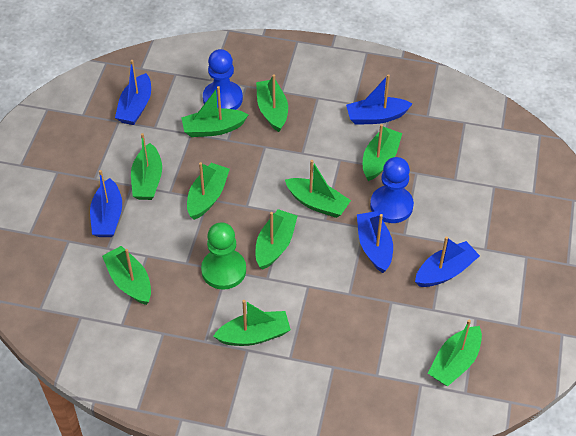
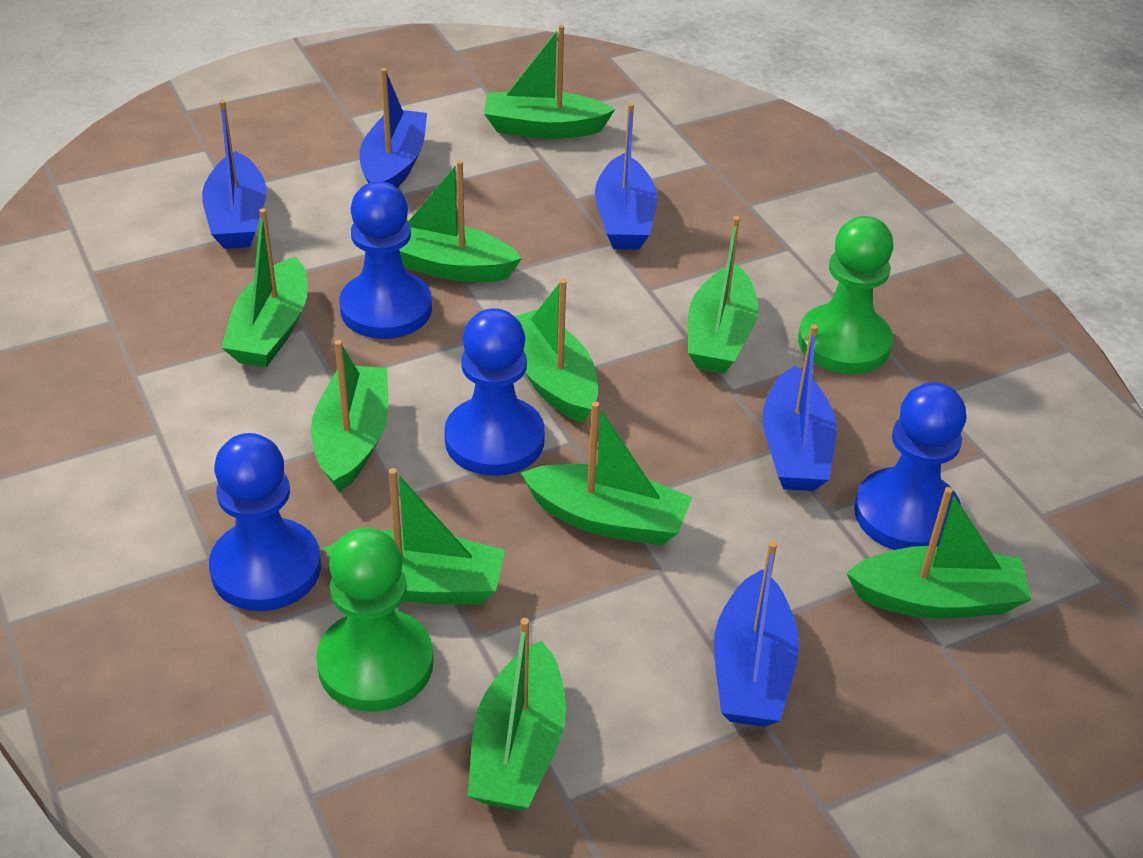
blue pawn: 2 -> 4
green pawn: 1 -> 2

